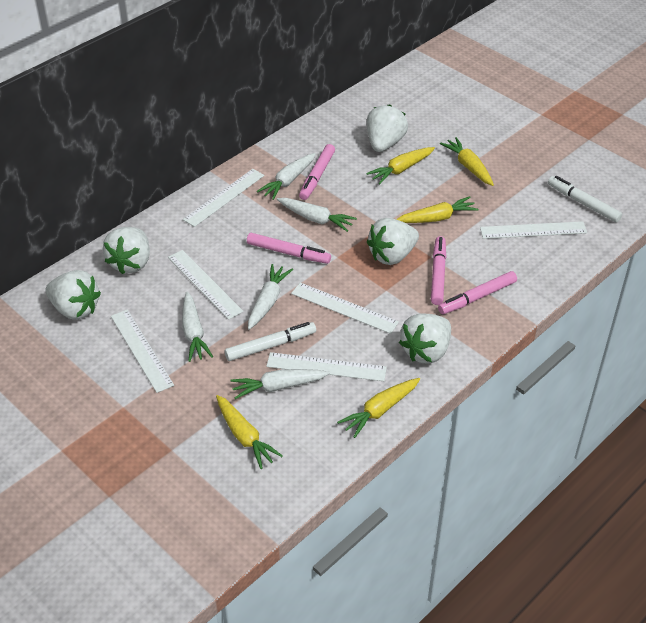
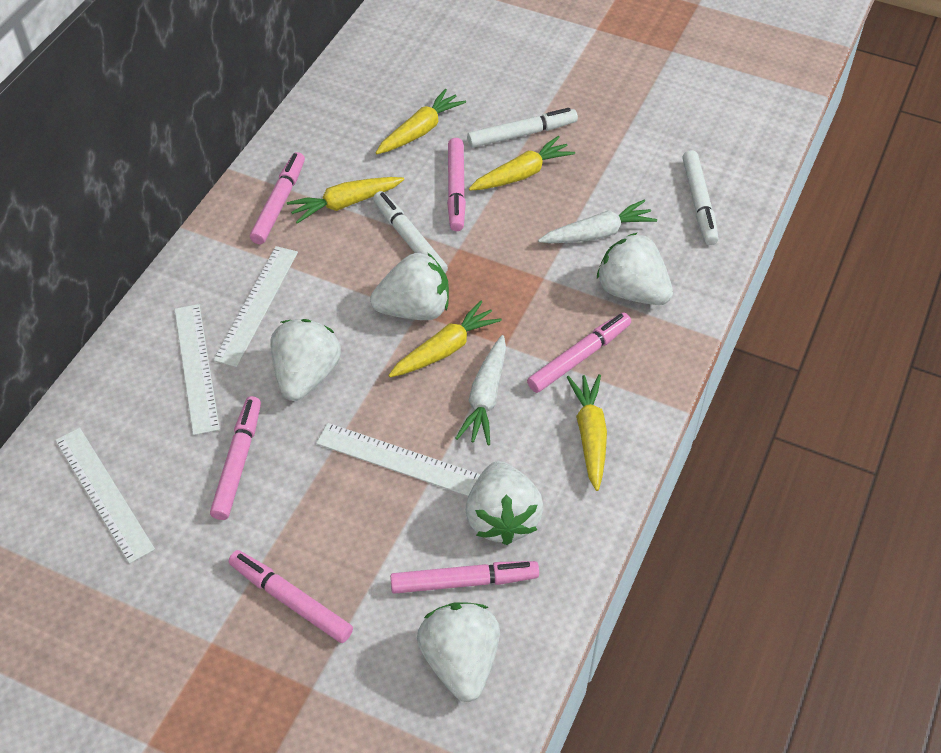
pink marker: 4 -> 6
white carrot: 5 -> 2
white marker: 2 -> 3
white ruler: 6 -> 4

